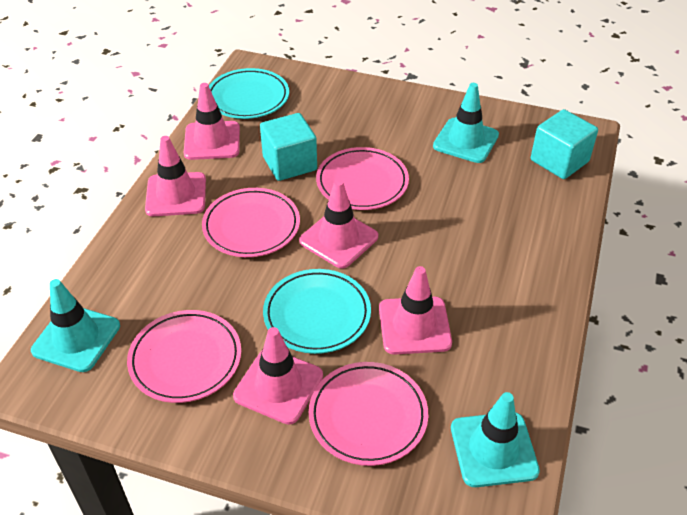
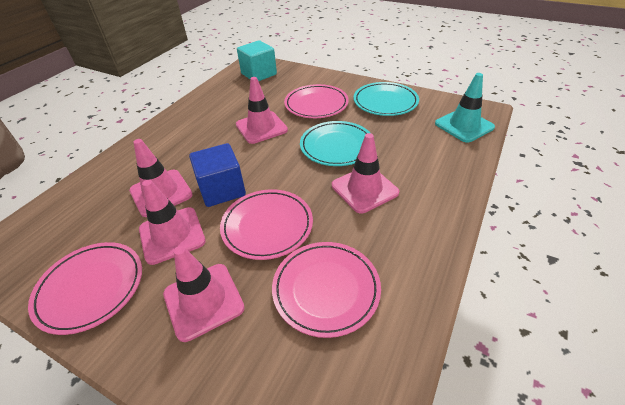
blue cube: 0 -> 1
turquoise cube: 2 -> 1
turquoise traffic cone: 3 -> 1

